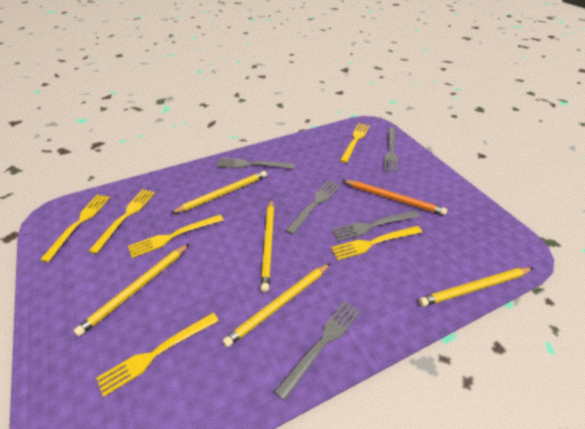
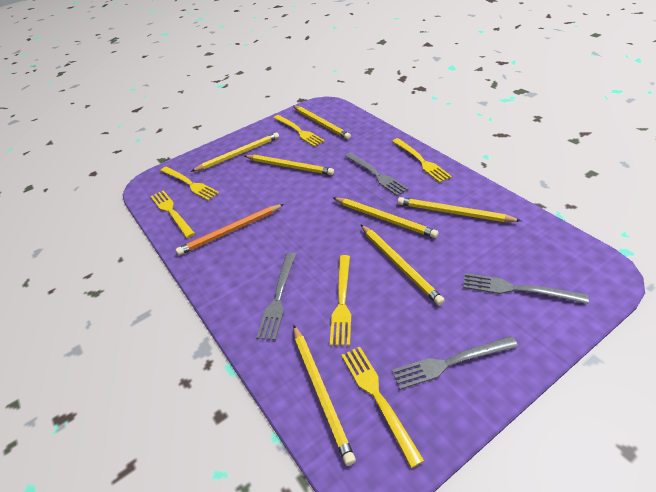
grey fork: 5 -> 4
yellow pencil: 5 -> 7

